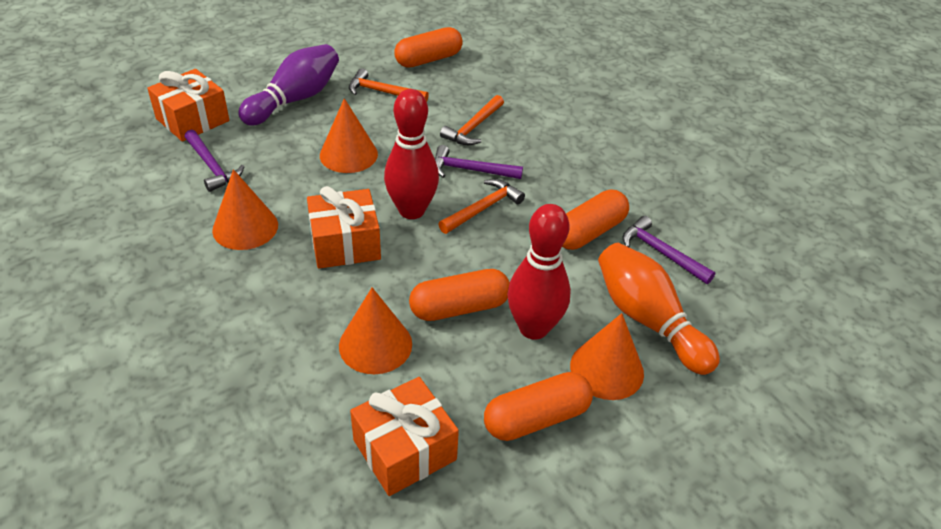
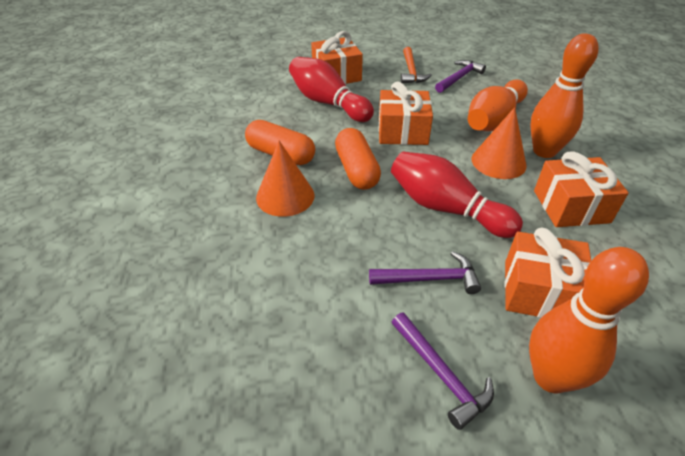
orange bowling pin: 1 -> 3
orange capsule: 4 -> 2
orange cone: 4 -> 2
orange gift: 3 -> 4
orange hammer: 3 -> 1
purple bowling pin: 1 -> 0

